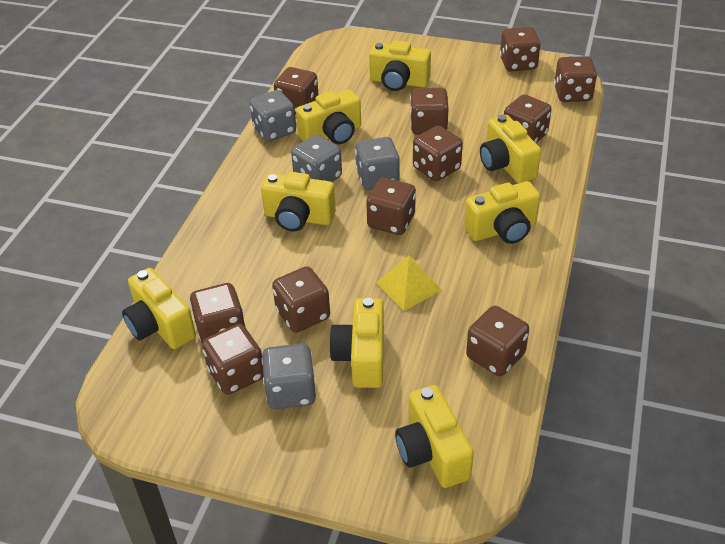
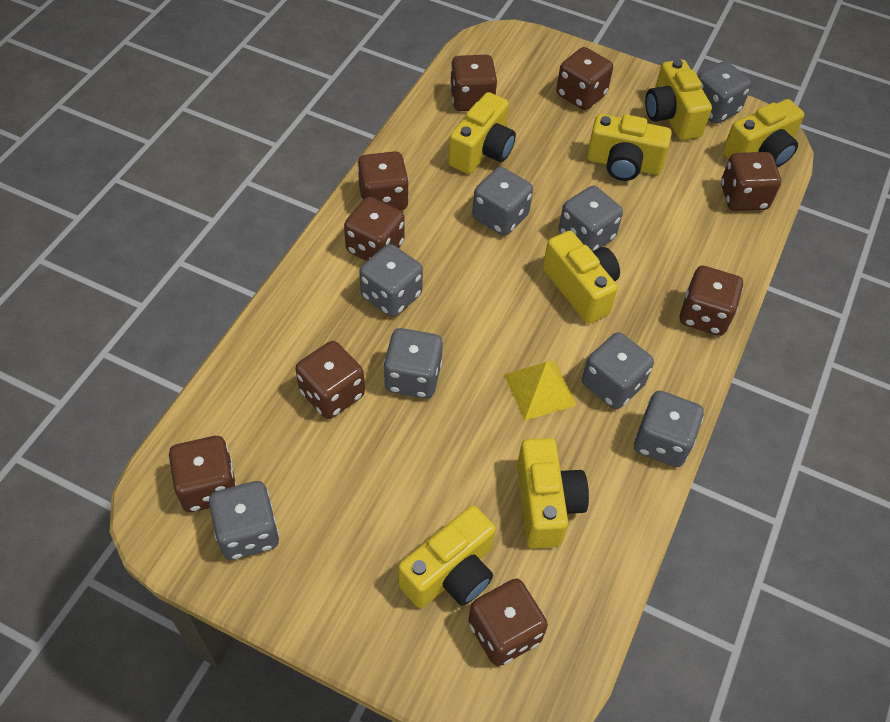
brown dice: 11 -> 9
grey dice: 4 -> 8
yellow camera: 8 -> 7

